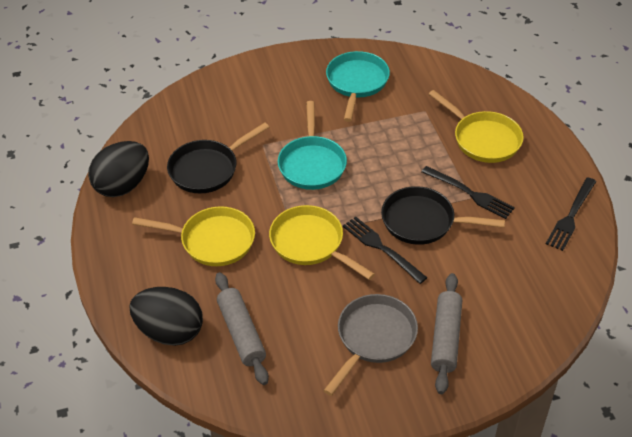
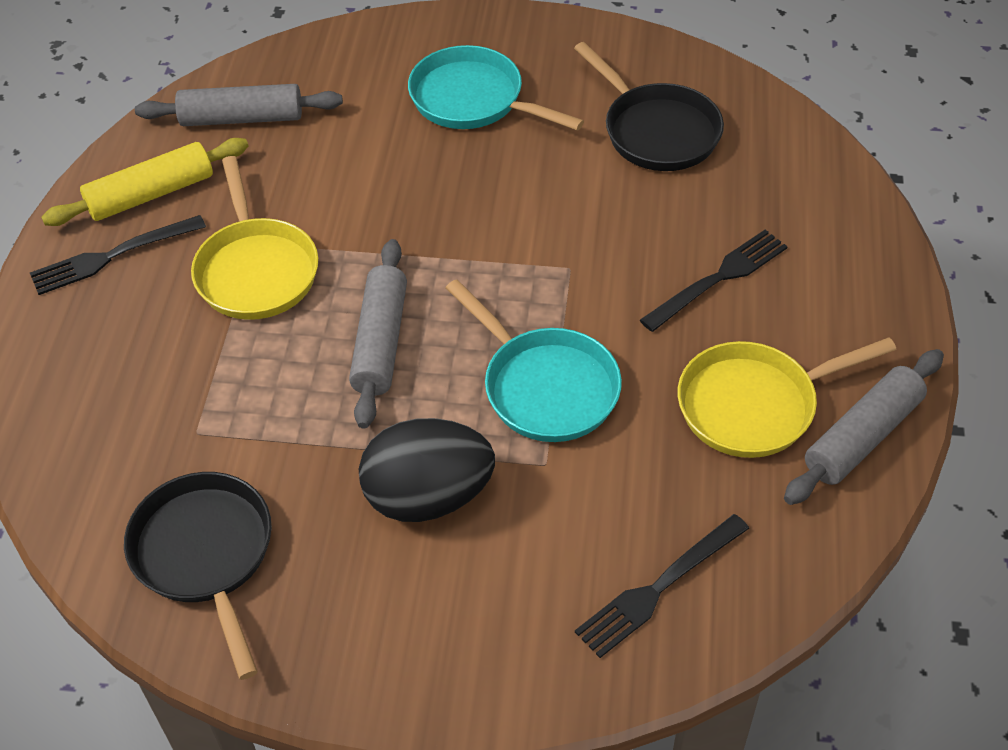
black egg: 2 -> 1
grey pan: 1 -> 0
grey rolling pin: 2 -> 3
yellow pan: 3 -> 2
yellow rolling pin: 0 -> 1

